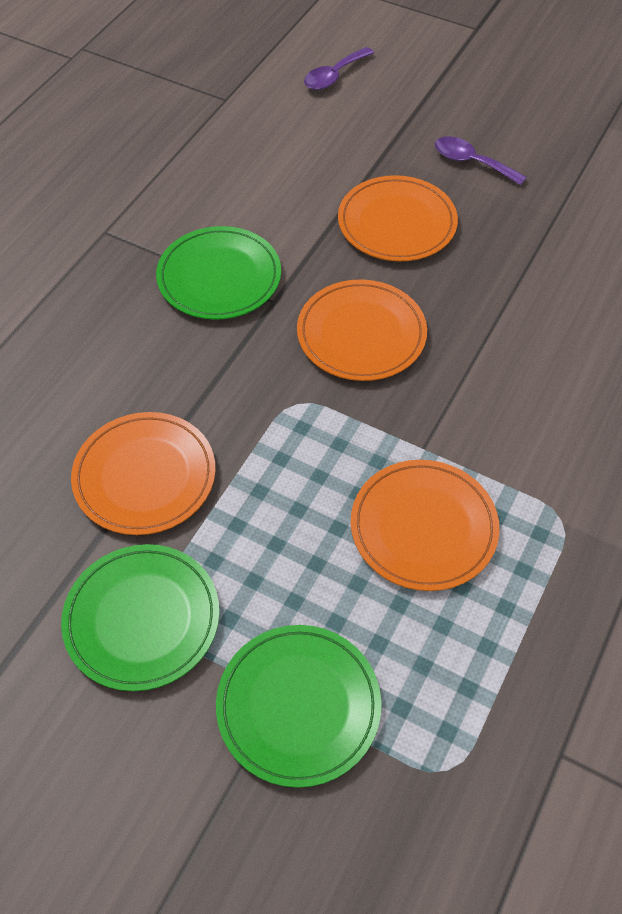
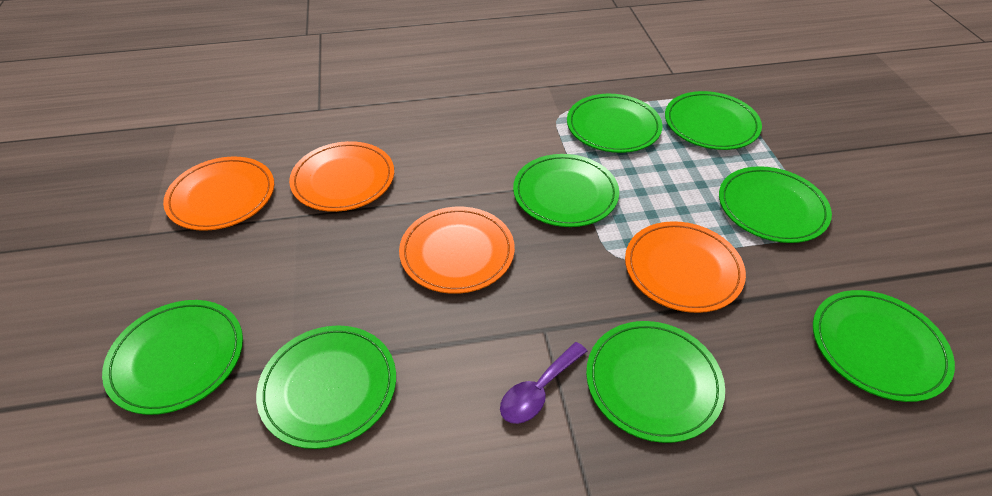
green plate: 3 -> 8
purple spoon: 2 -> 1

